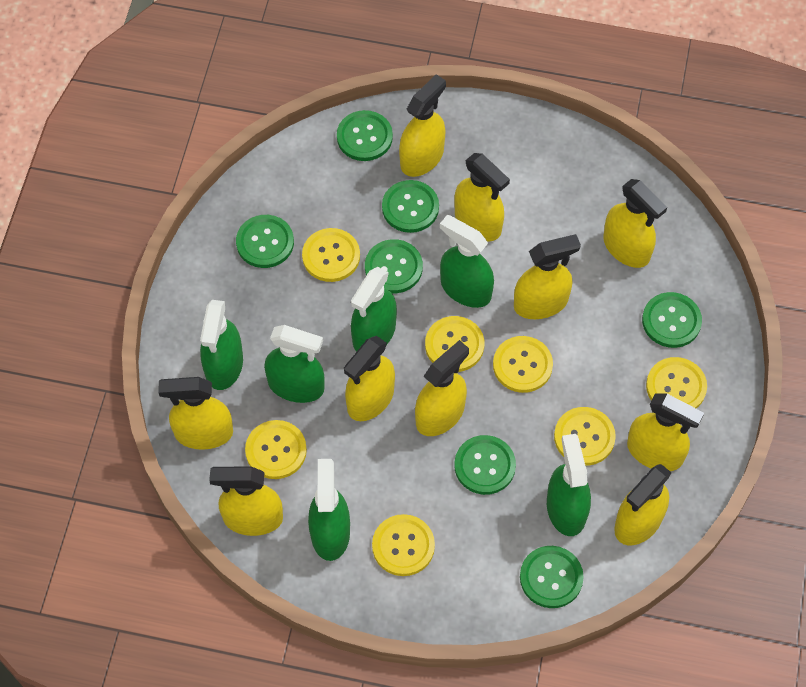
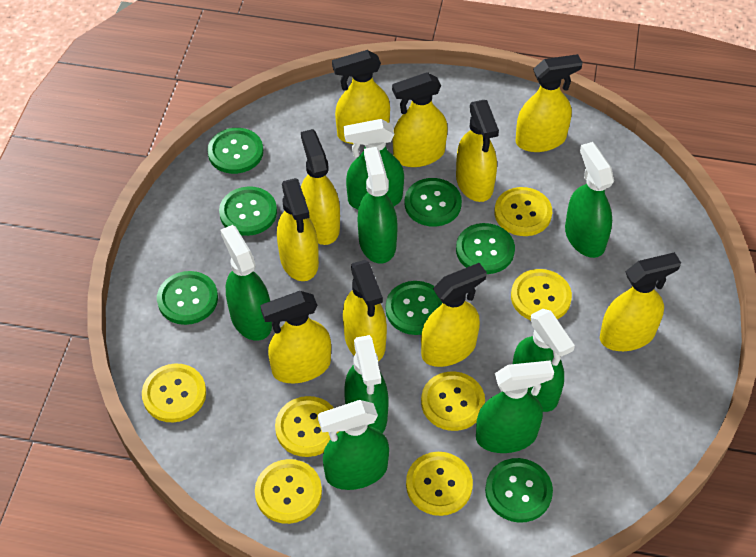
green spray bottle: 6 -> 8

